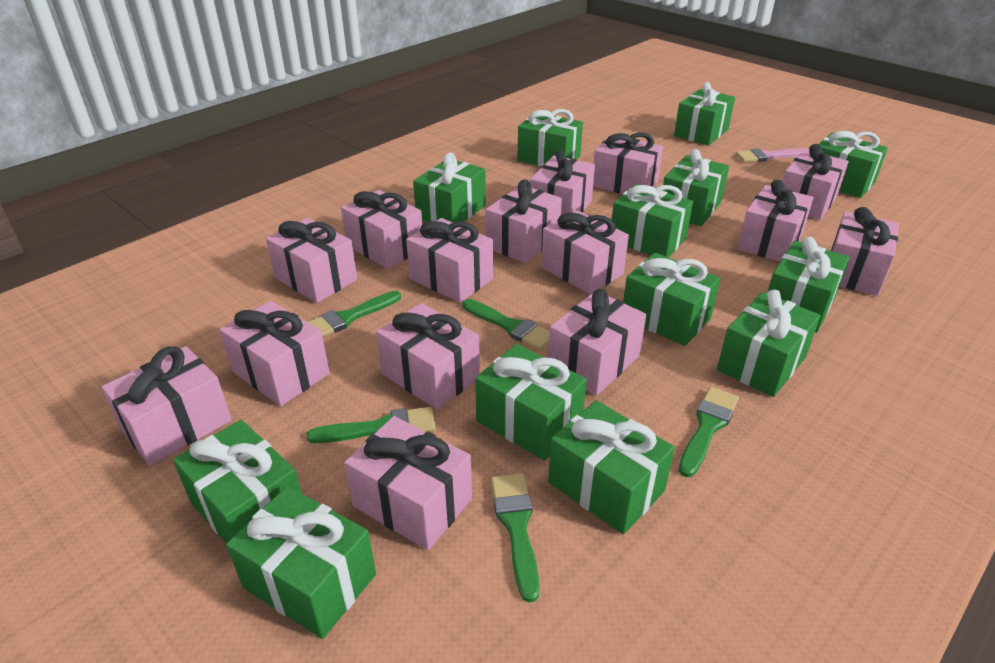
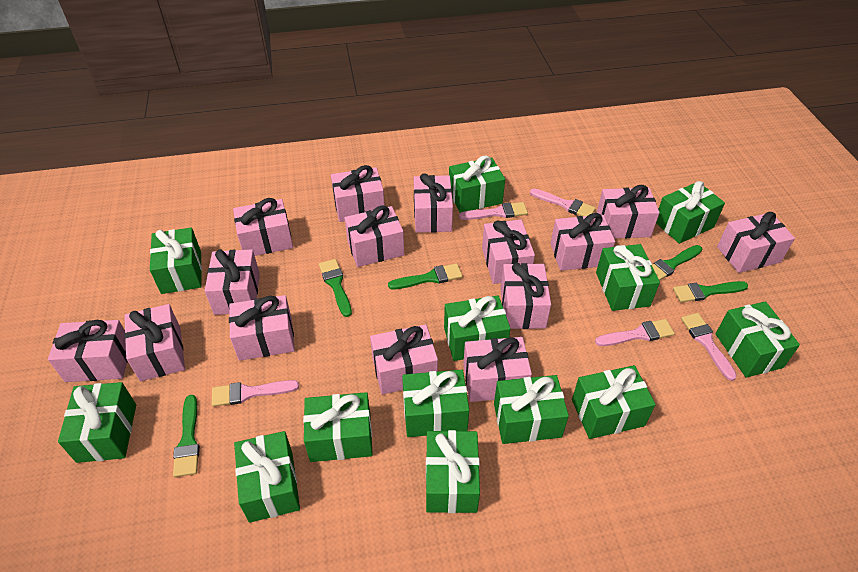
pink brush: 1 -> 5

